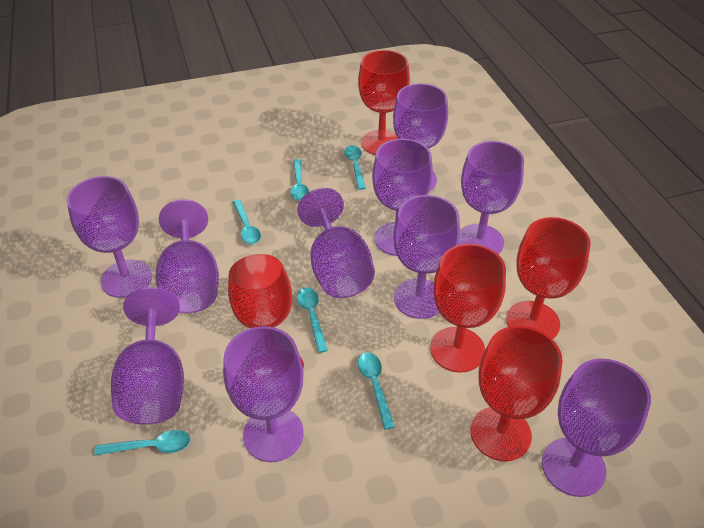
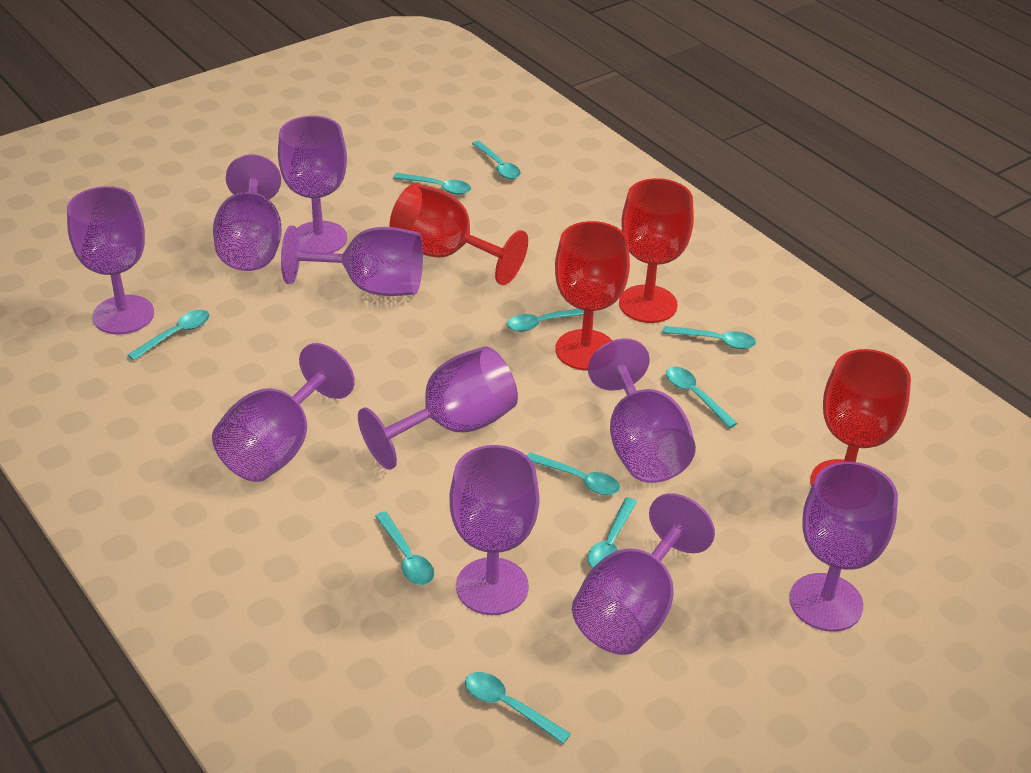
red goblet: 5 -> 4
turquoise spoon: 6 -> 10

